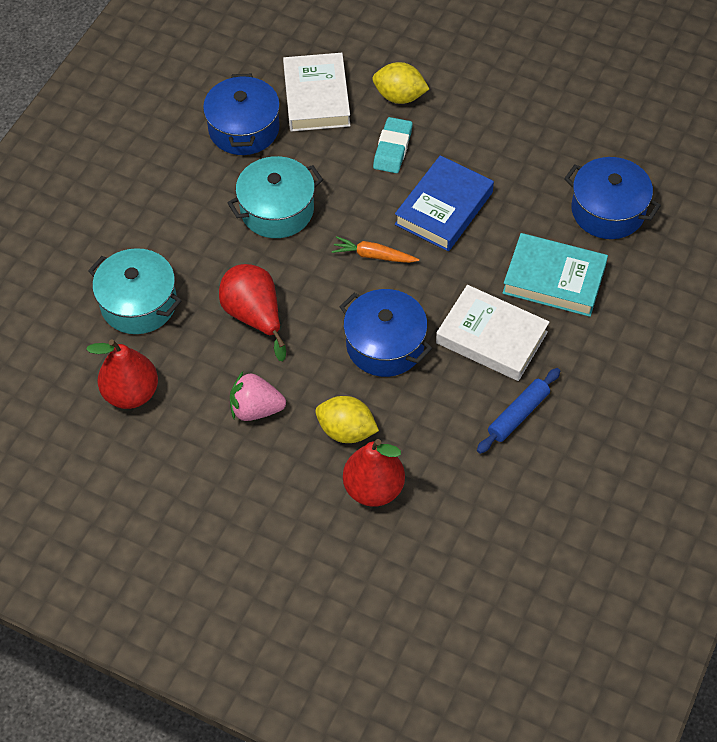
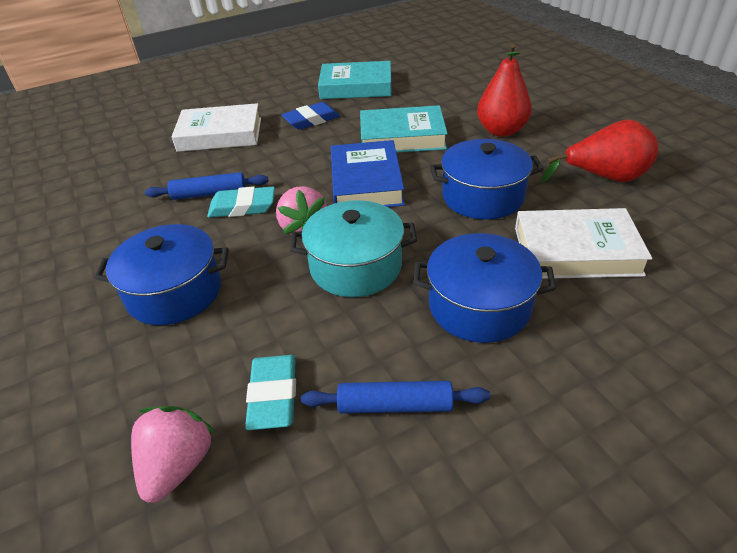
blue eraser: 0 -> 1
blue rolling pin: 1 -> 2
orange carrot: 1 -> 0
pink strawberry: 1 -> 2
red pear: 3 -> 2
turquoise book: 1 -> 2
turquoise eraser: 1 -> 2
turquoise pot: 2 -> 1
yellow lemon: 2 -> 0

